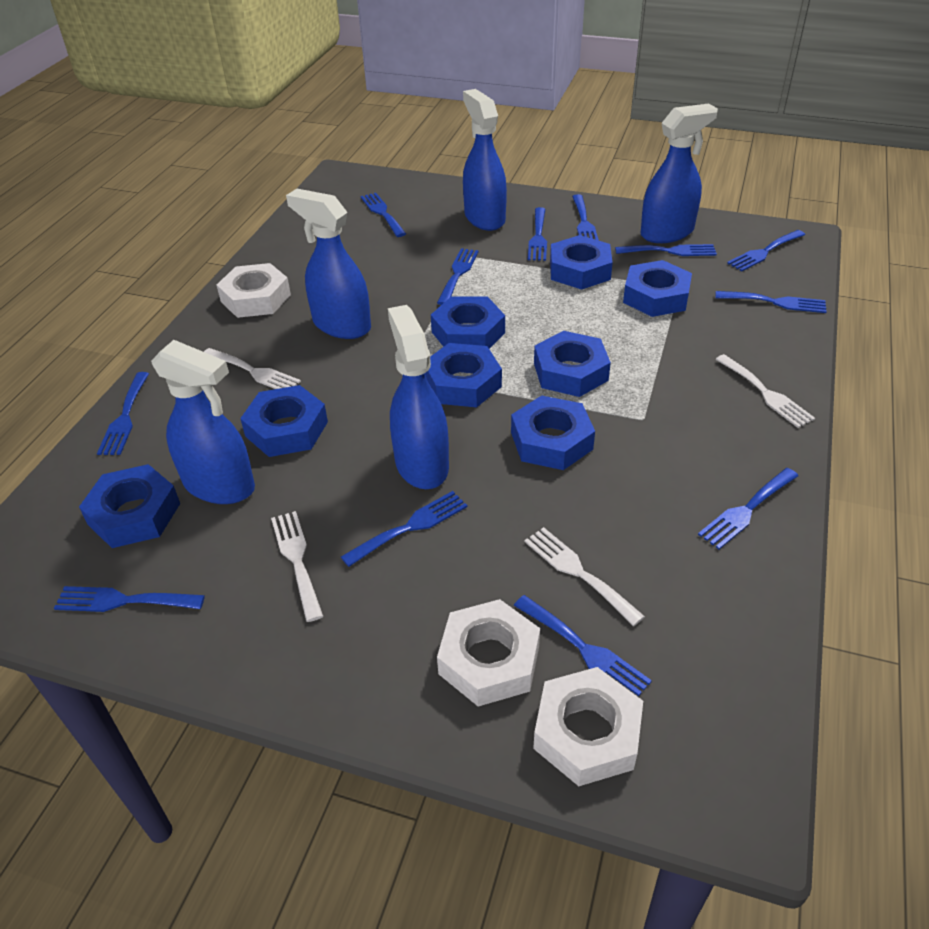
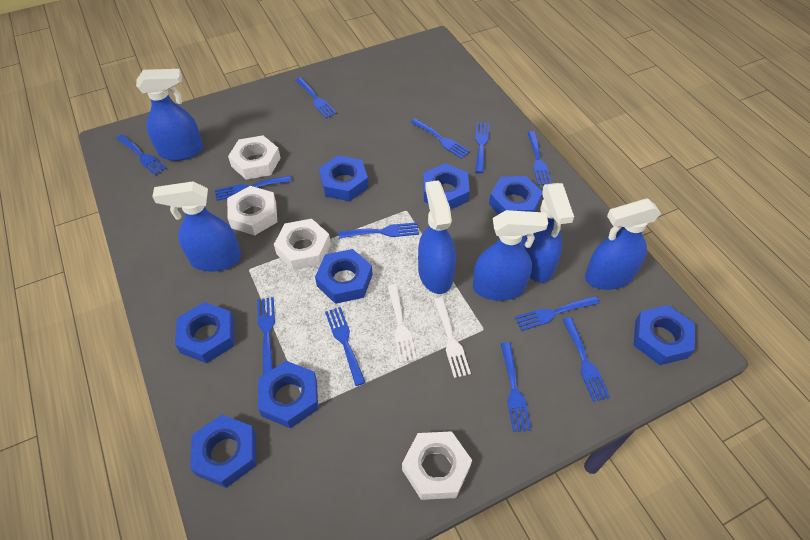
blue spray bottle: 5 -> 6
white fork: 4 -> 2
white nut: 3 -> 4

